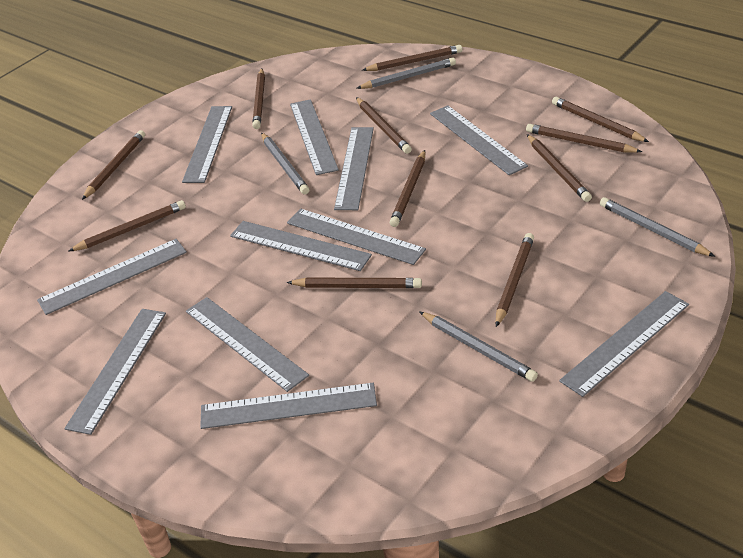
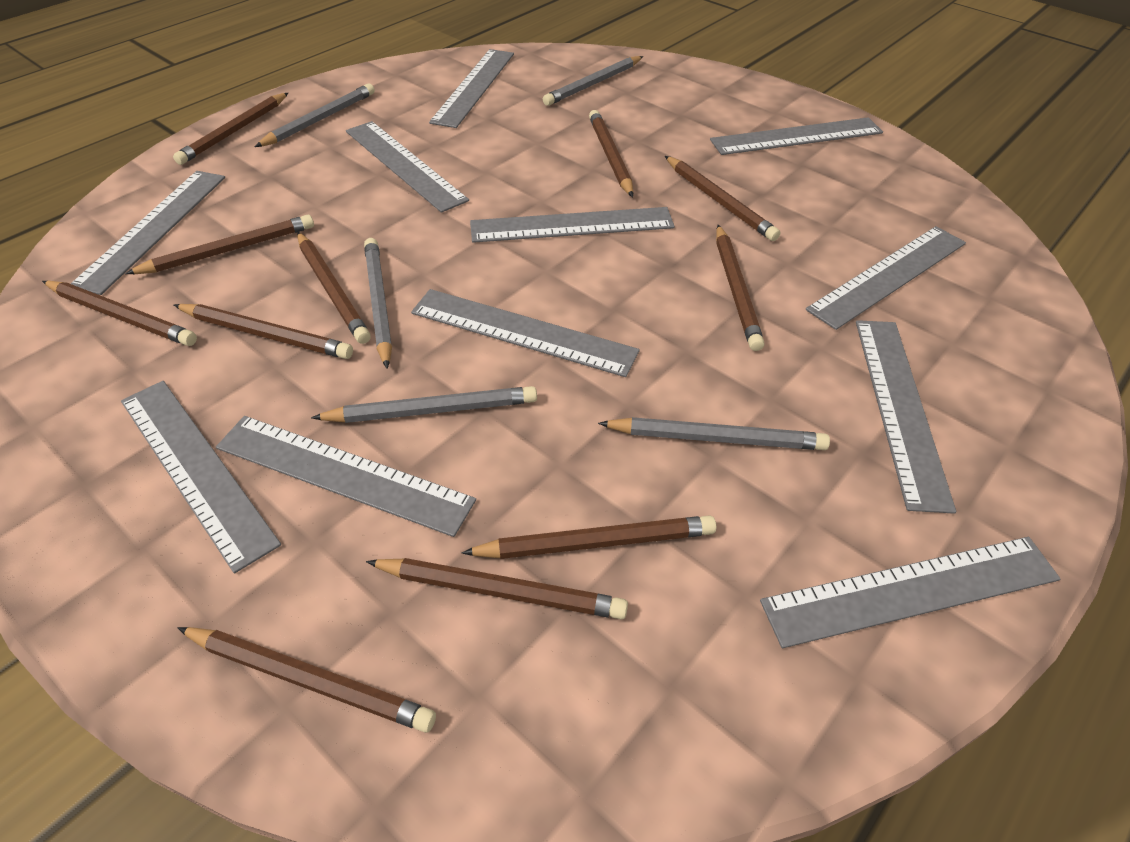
grey pencil: 4 -> 5

